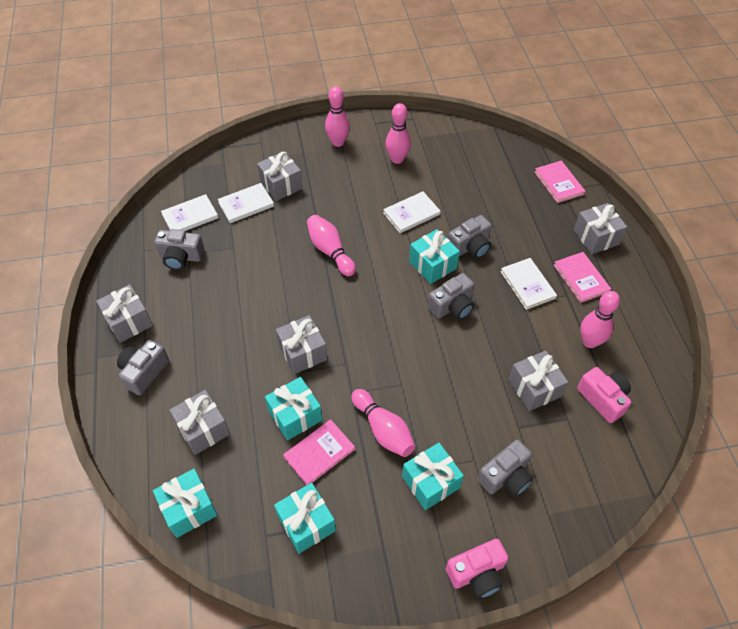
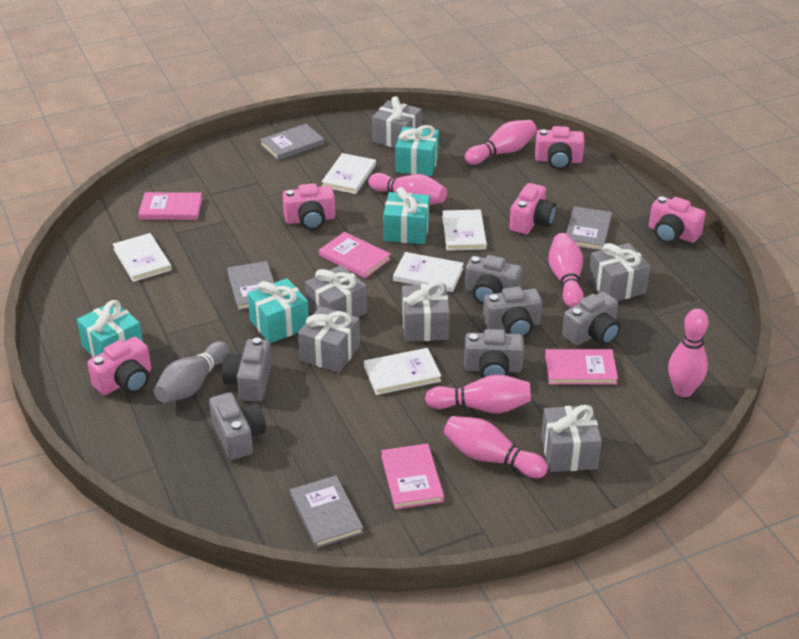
grey book: 0 -> 4
grey bowling pin: 0 -> 1
grey camera: 5 -> 6
pink book: 3 -> 4
pink bowling pin: 5 -> 6
pink camera: 2 -> 5
turquoise gift: 5 -> 4
white book: 4 -> 5

